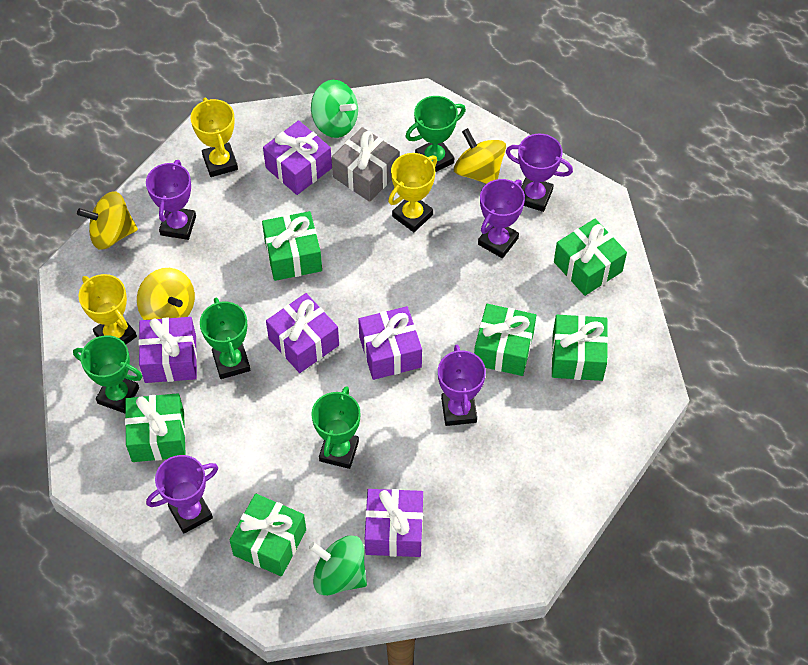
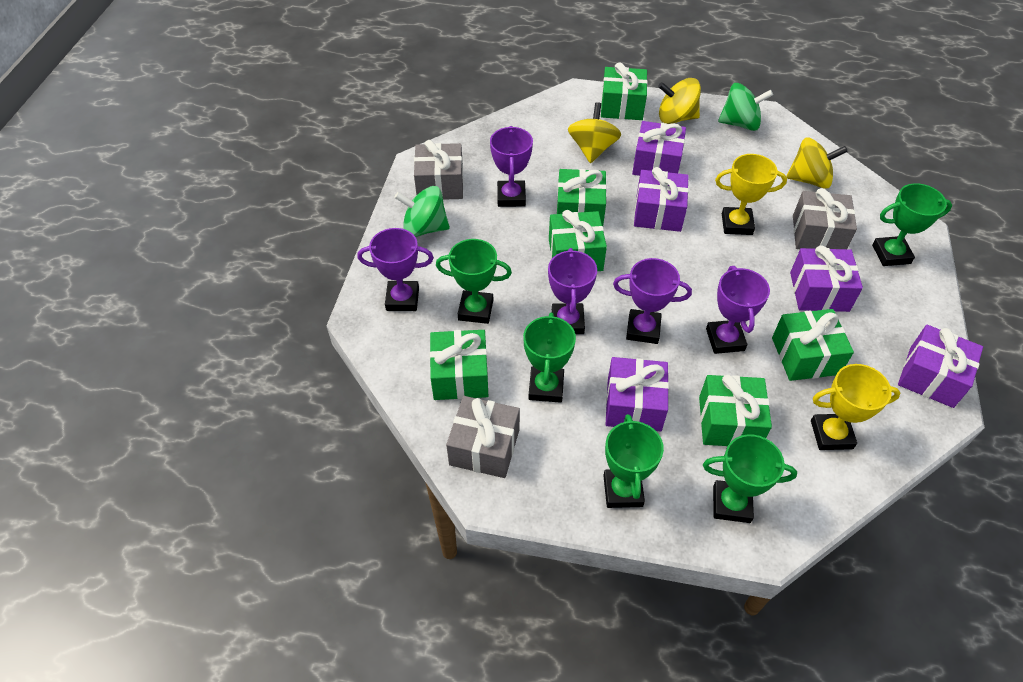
green trophy: 4 -> 5
grey gift: 1 -> 3
yellow trophy: 3 -> 2

